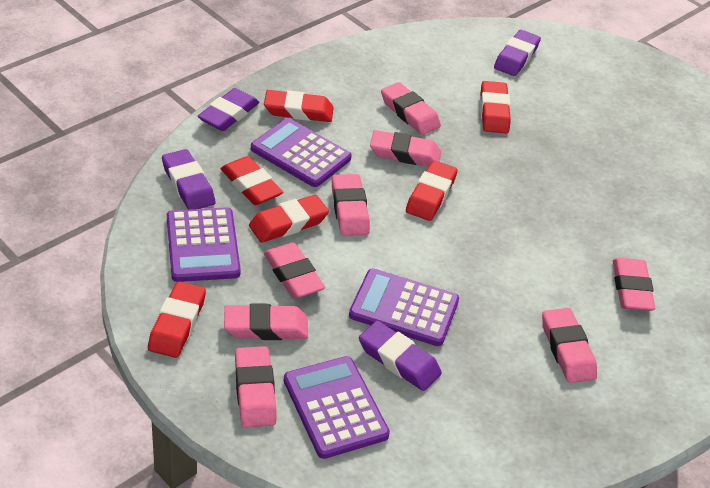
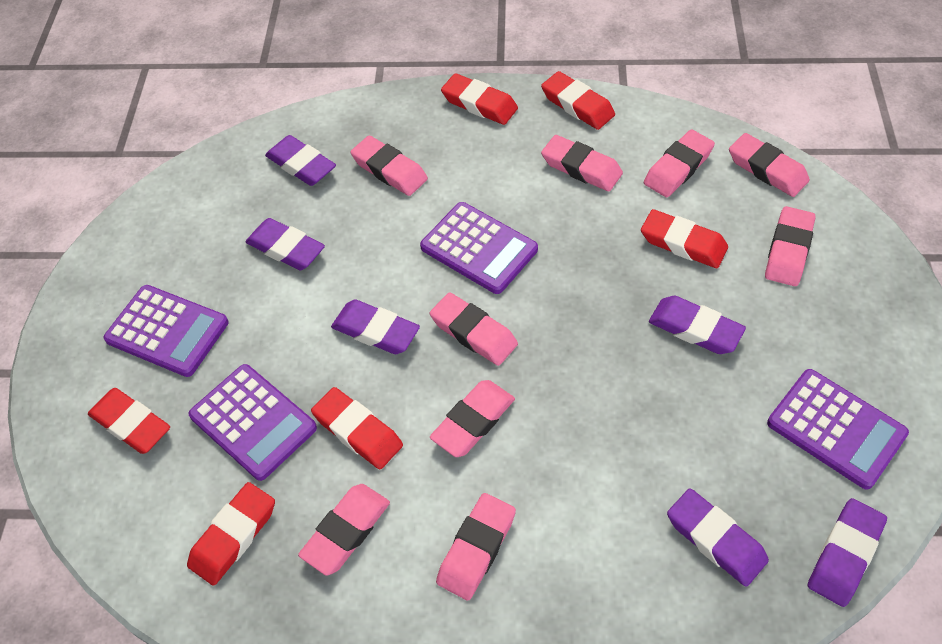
pink eraser: 8 -> 9
purple eraser: 4 -> 6

